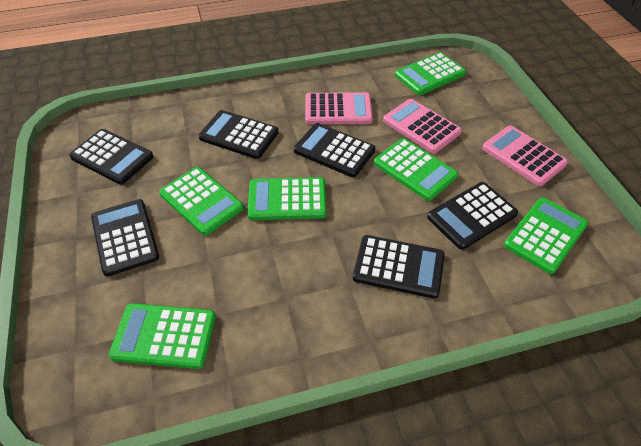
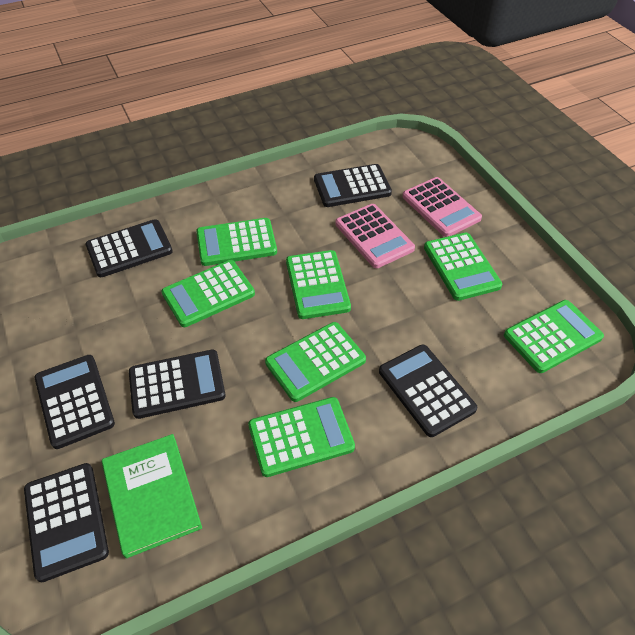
green book: 0 -> 1
green calculator: 6 -> 7
pink calculator: 3 -> 2

